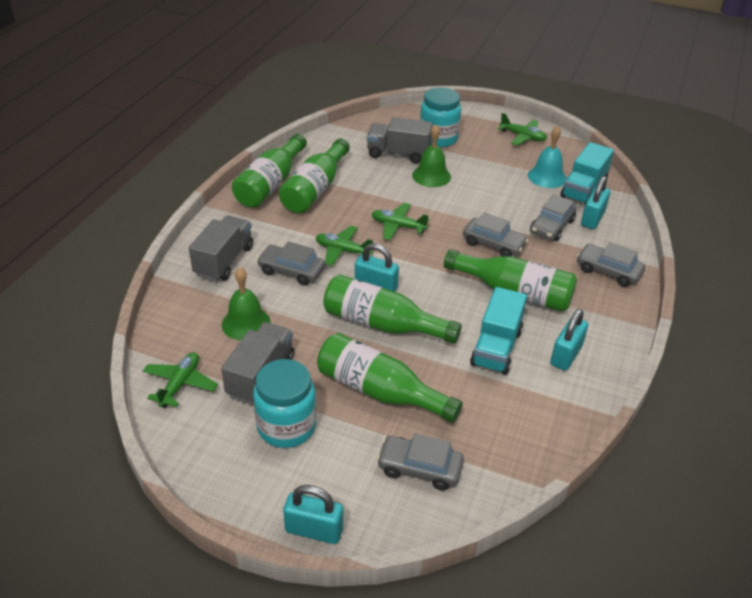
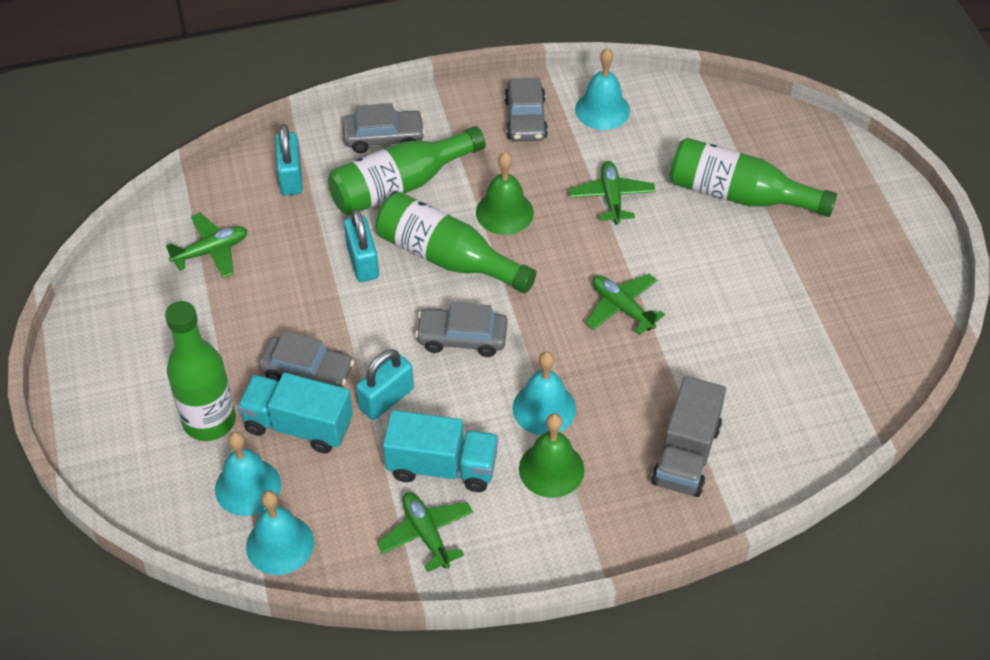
green bottle: 5 -> 4
grey car: 5 -> 4
grey truck: 3 -> 1
turquoise bell: 1 -> 4
turquoise jar: 2 -> 0
turquoise padlock: 4 -> 3

